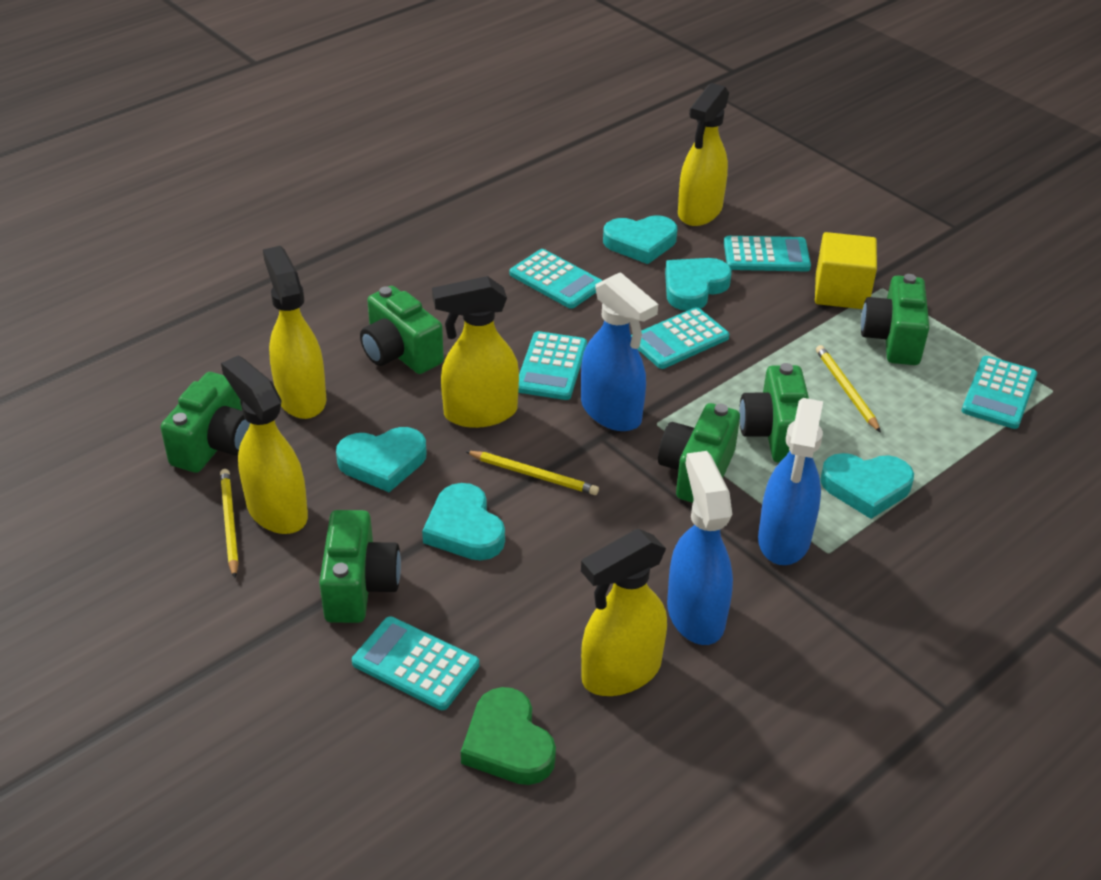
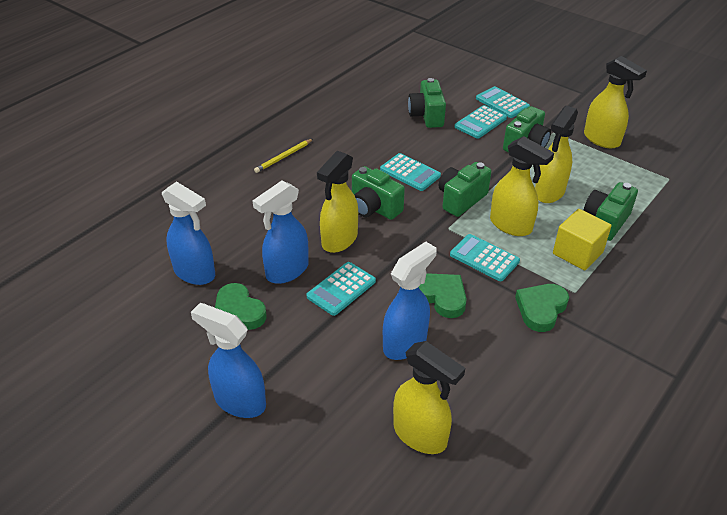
blue spray bottle: 3 -> 4
green camera: 6 -> 5
green heart: 1 -> 3
turquoise calculator: 6 -> 5
turquoise heart: 5 -> 0
yellow pencil: 3 -> 1

